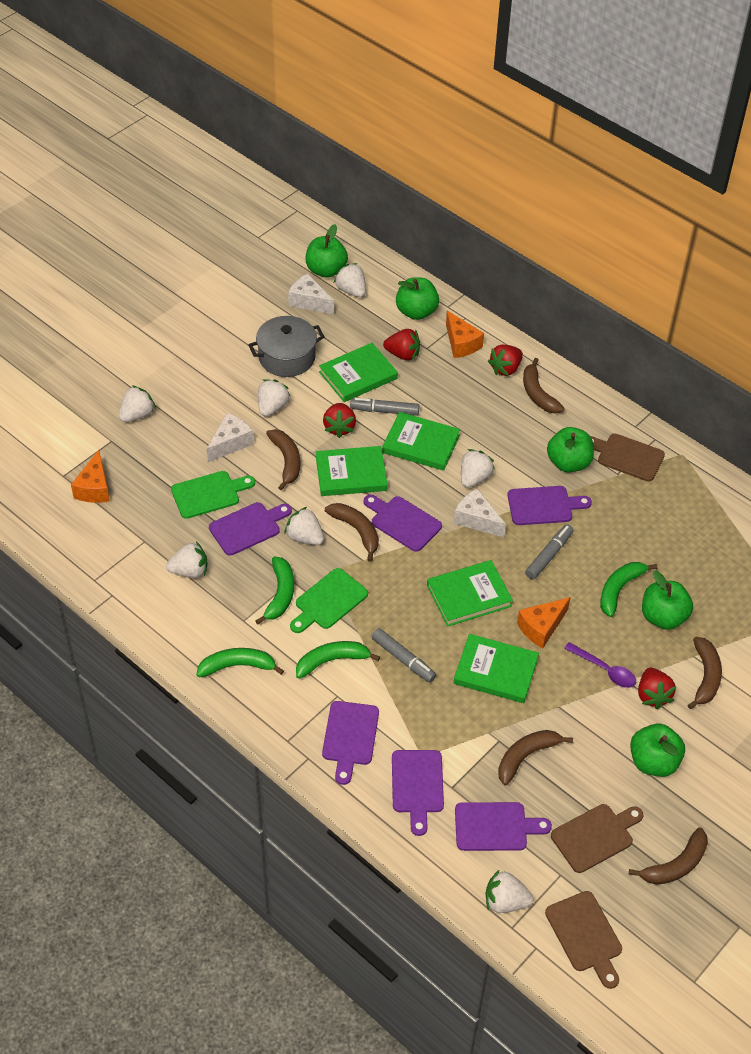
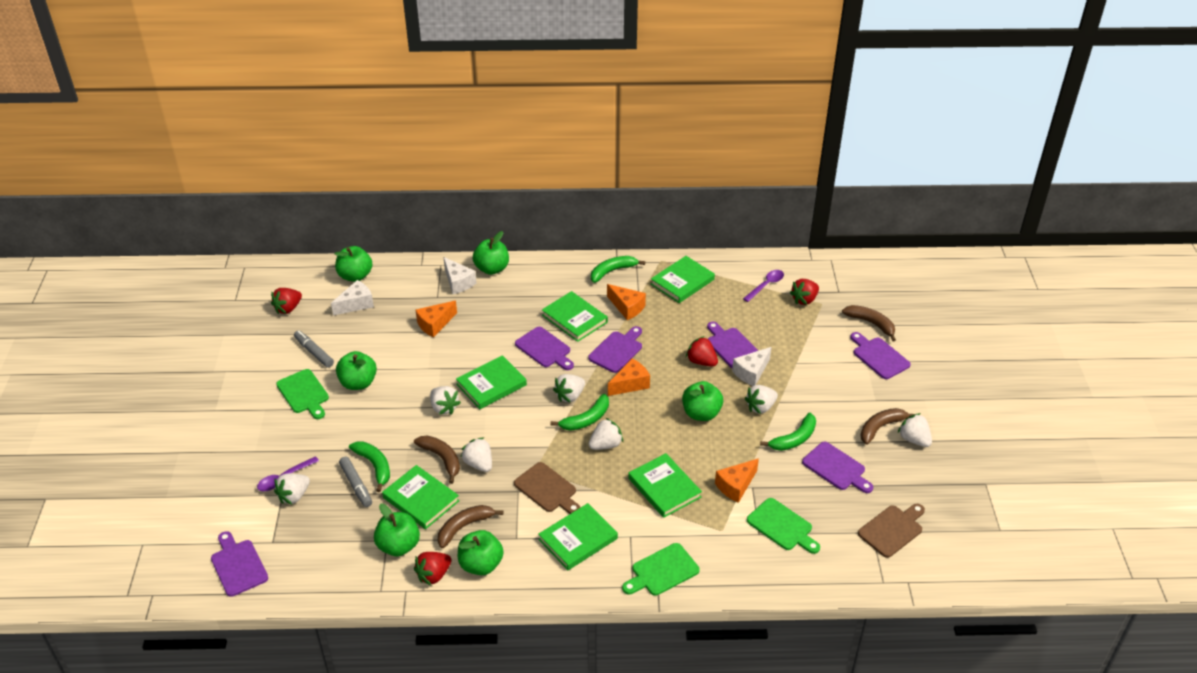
brown banana: 6 -> 4
brown cutting board: 3 -> 2
green apple: 5 -> 6
green book: 5 -> 6
green cutting board: 2 -> 3
grey marker: 3 -> 2
grey pot: 1 -> 0
orange cheese: 3 -> 4
purple spoon: 1 -> 2

